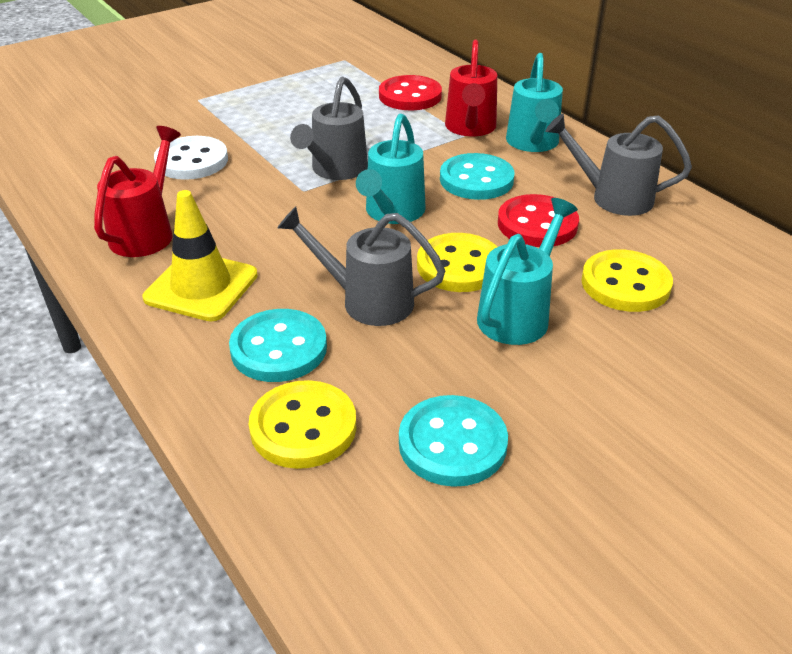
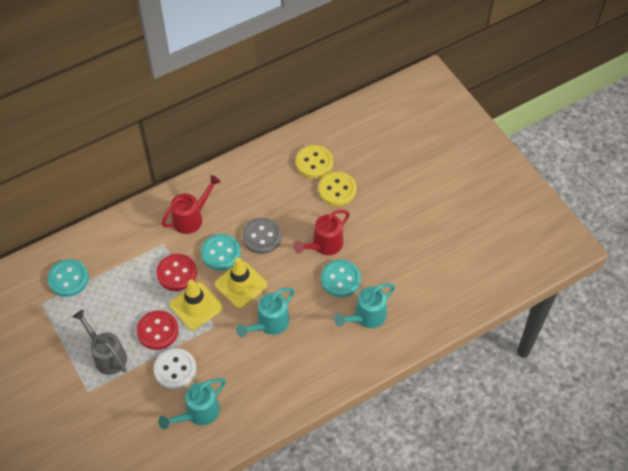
grey button: 0 -> 1
grey watering can: 3 -> 1
yellow button: 3 -> 2
yellow traffic cone: 1 -> 2

